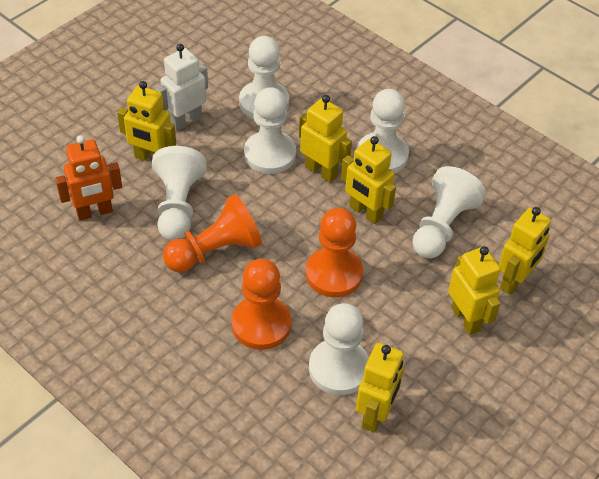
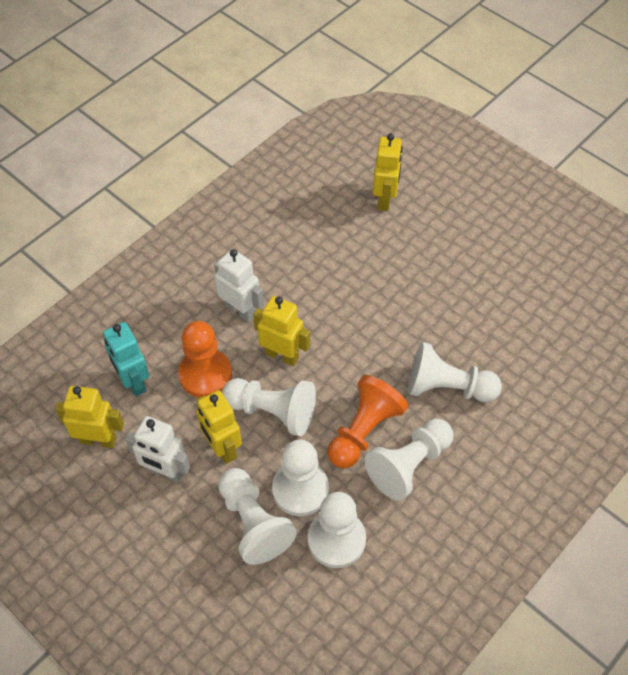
orange pawn: 3 -> 2
orange robot: 1 -> 0
turquoise robot: 0 -> 1
white robot: 1 -> 2
yellow robot: 6 -> 4

